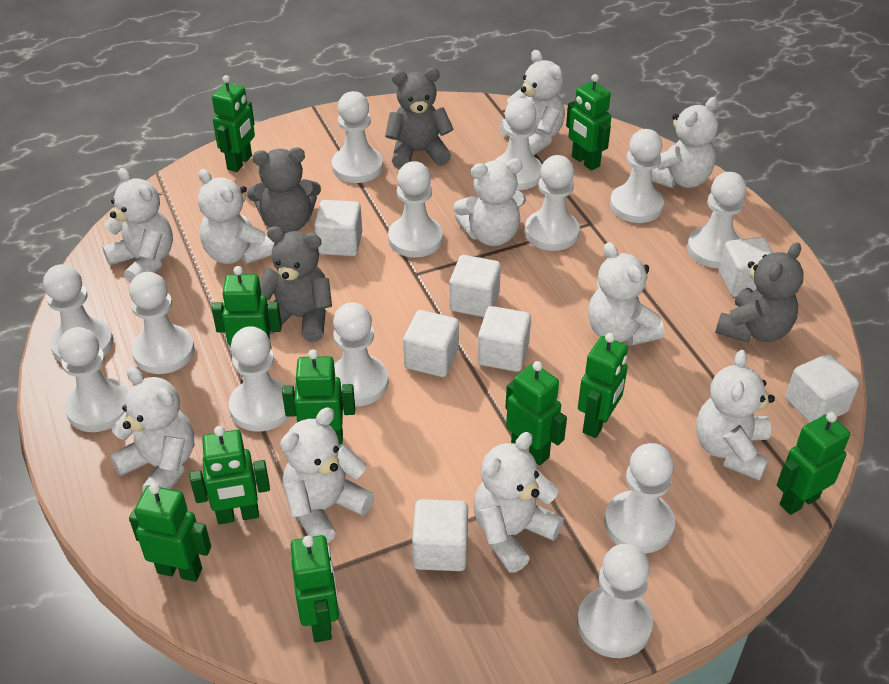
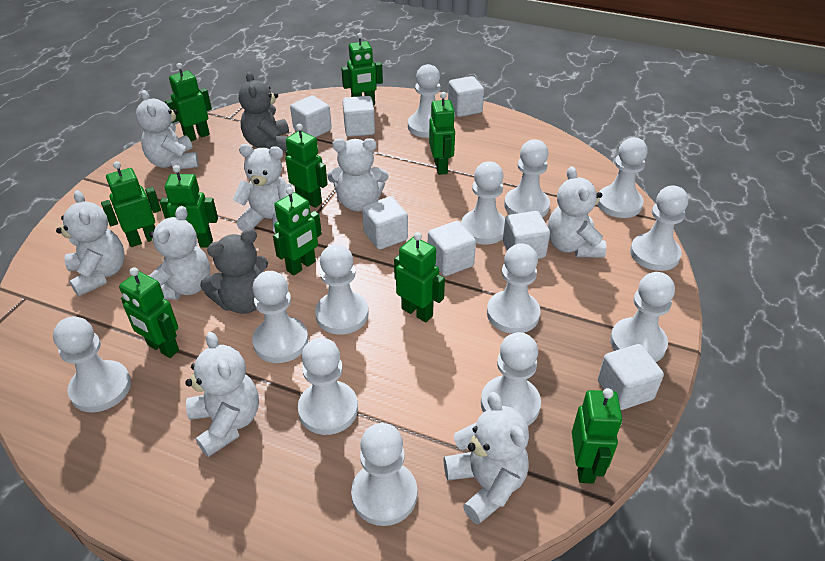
grey teddy bear: 4 -> 2
white teddy bear: 10 -> 8

